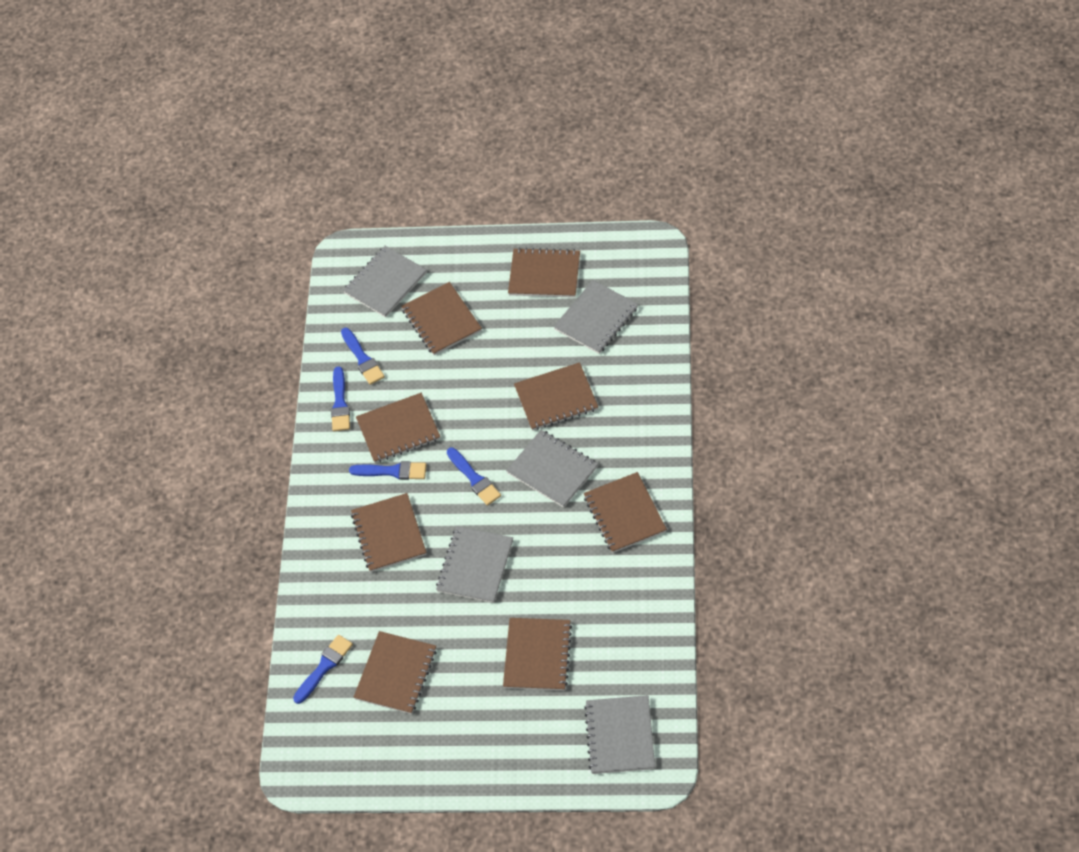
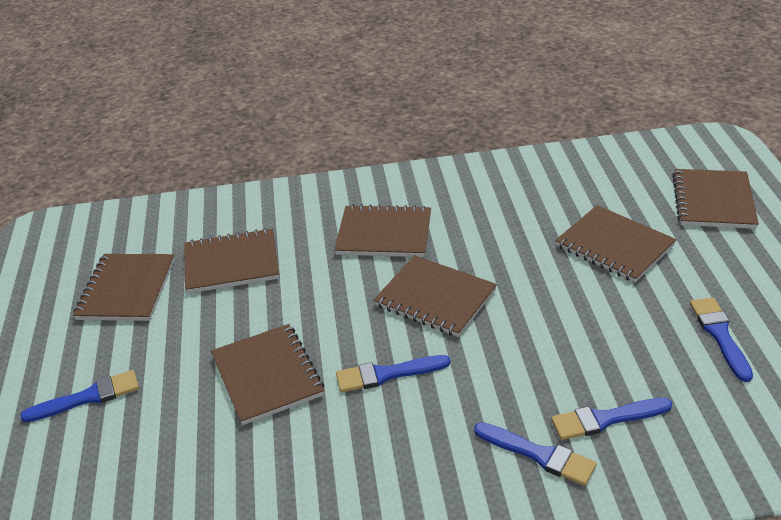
brown notebook: 8 -> 7
grey notebook: 5 -> 0

